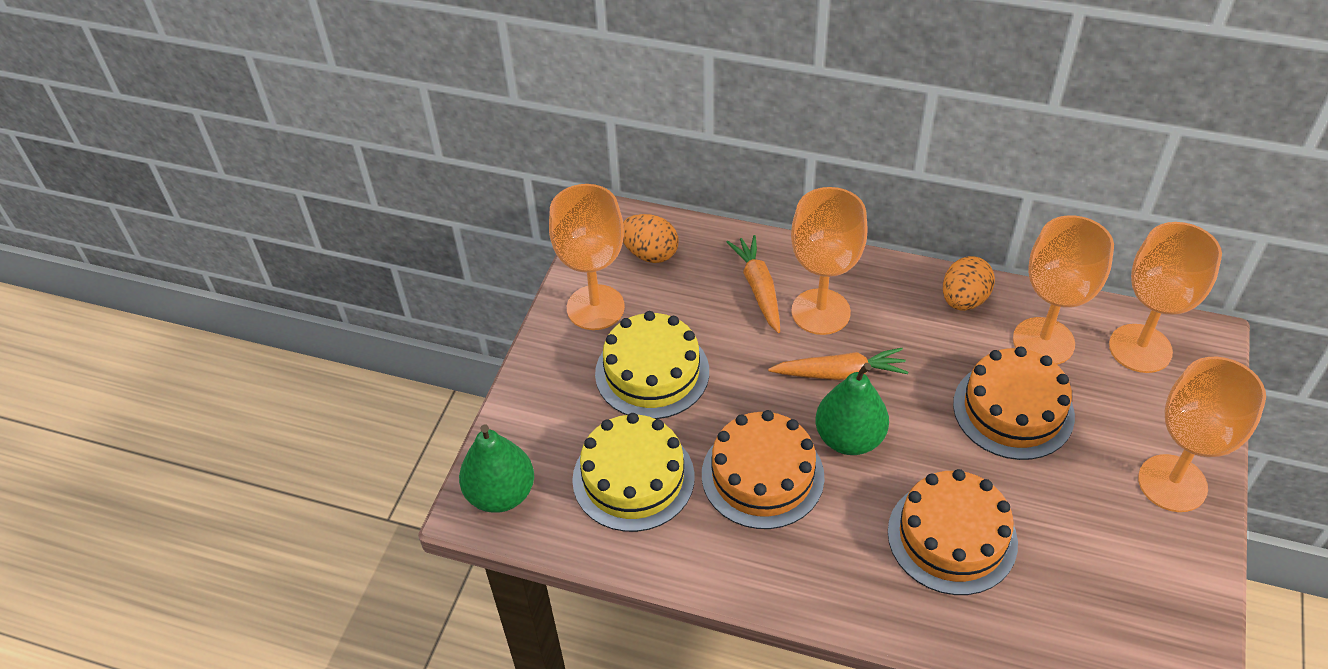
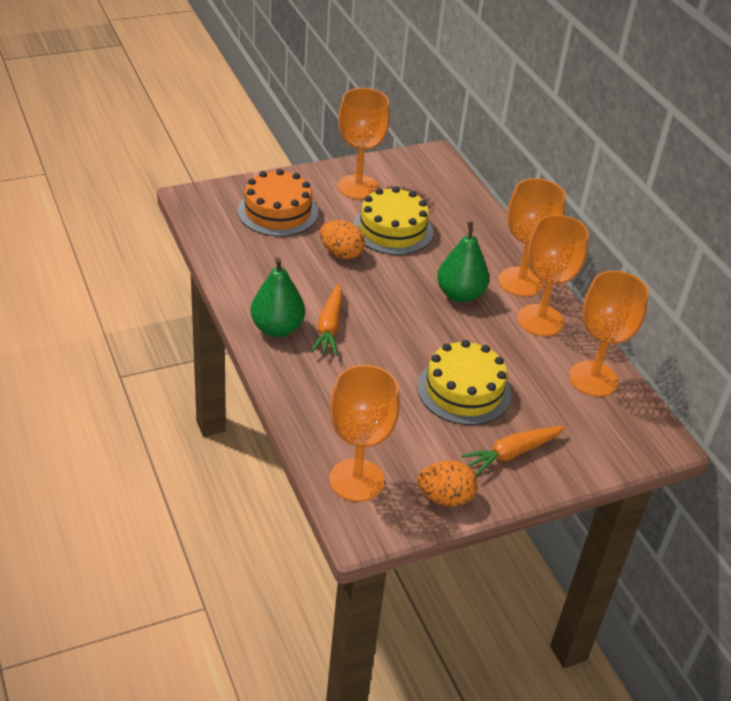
orange cake: 3 -> 1

